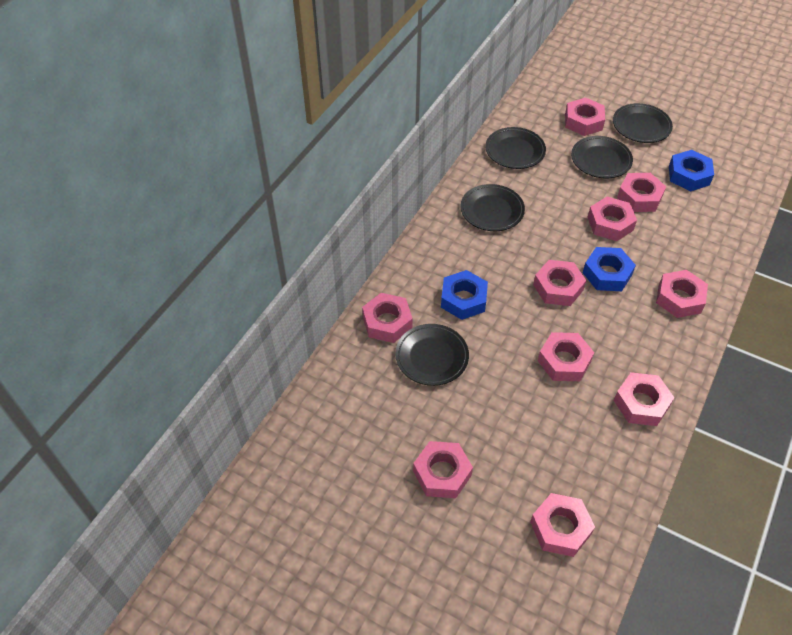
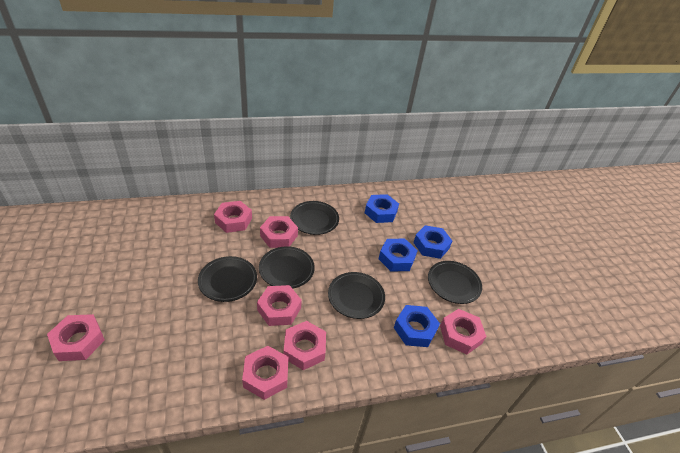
blue nut: 3 -> 4
pink nut: 10 -> 7

